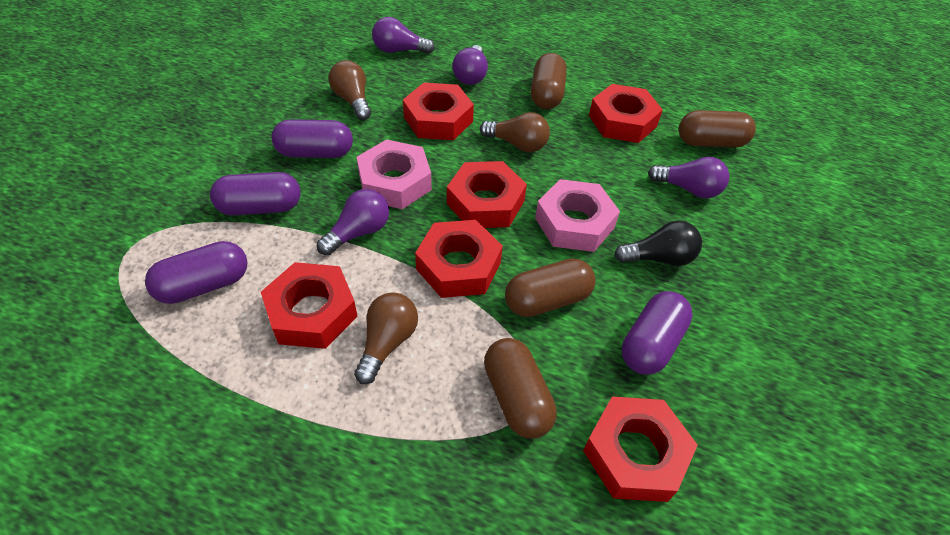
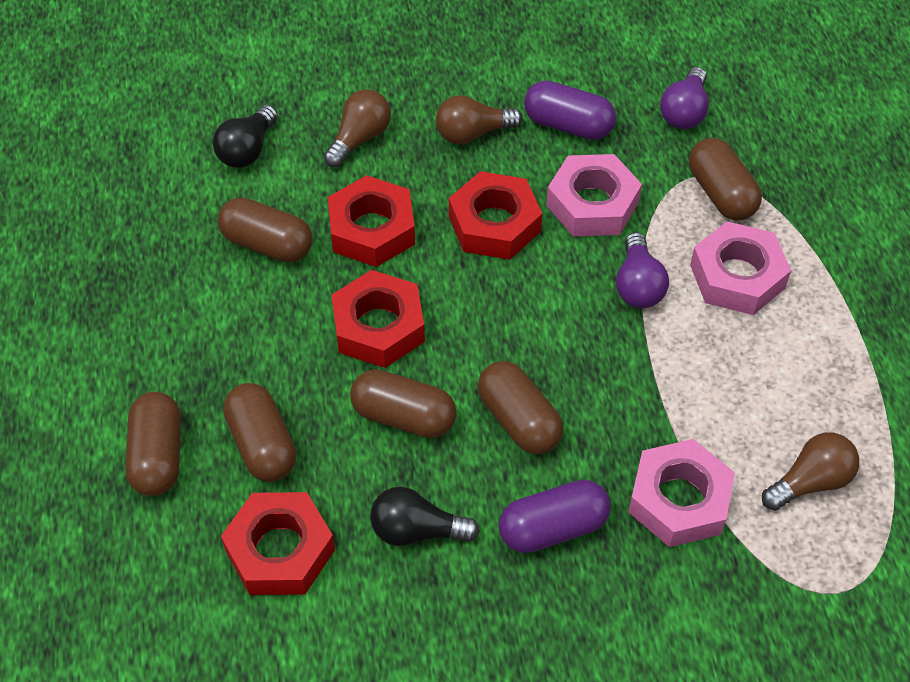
black light bulb: 1 -> 2
brown capsule: 4 -> 6
pink nut: 2 -> 3
purple capsule: 4 -> 2
purple light bulb: 4 -> 2
red nut: 6 -> 4

